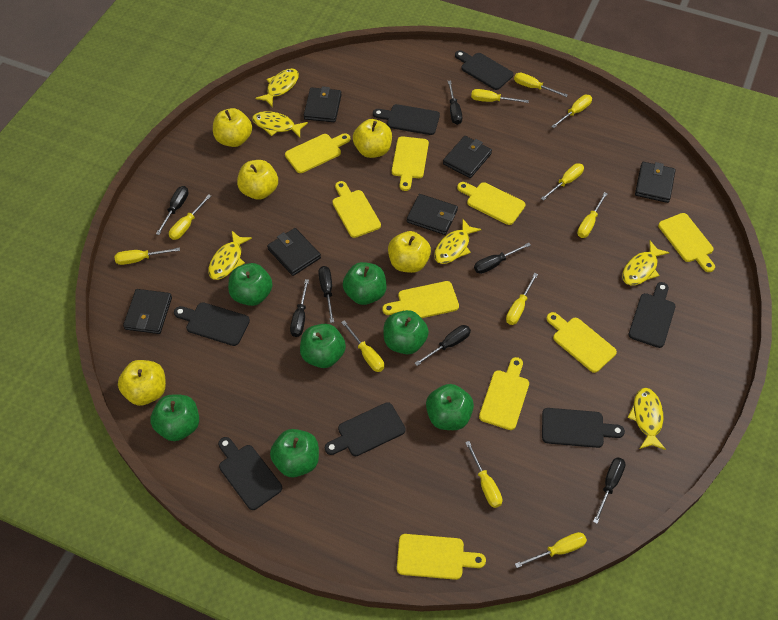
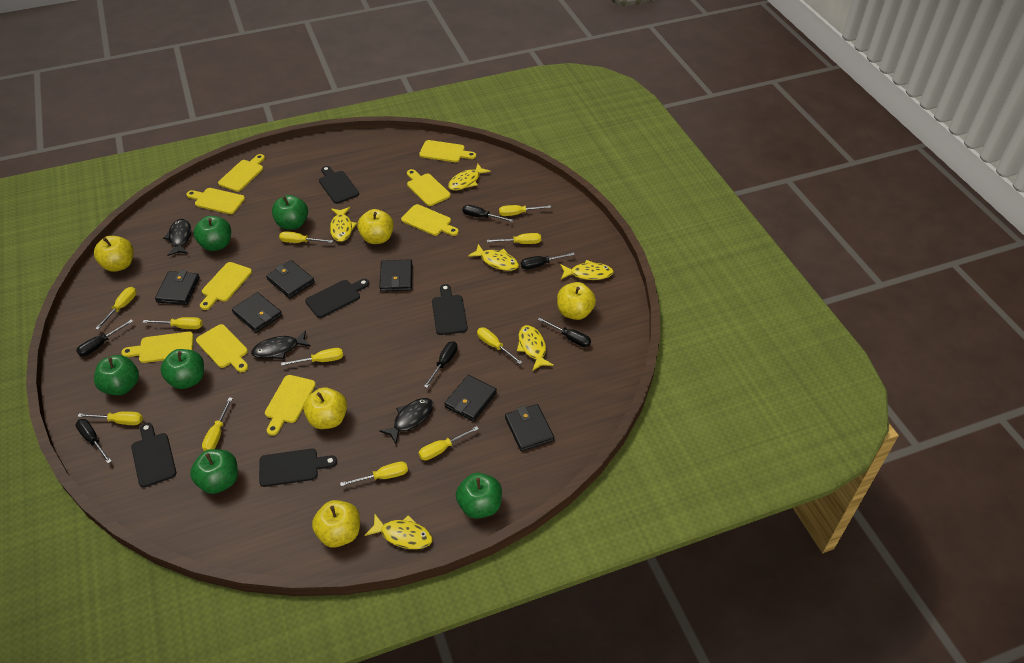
black cutting board: 7 -> 5
black fish: 0 -> 3
black screwdriver: 7 -> 6
green apple: 7 -> 6

